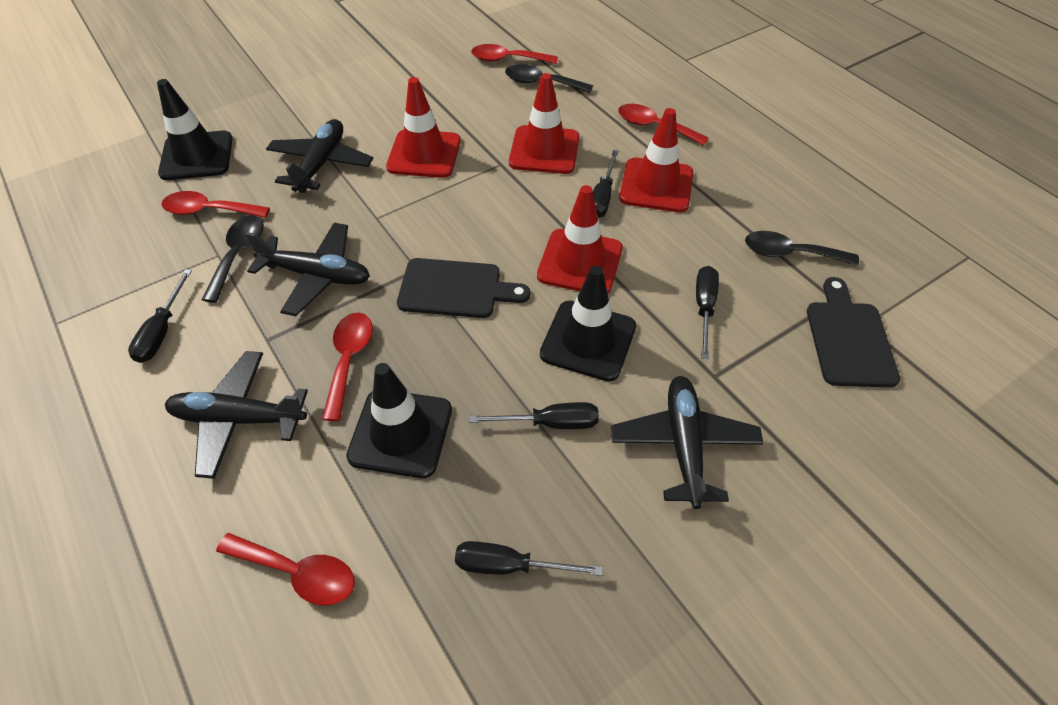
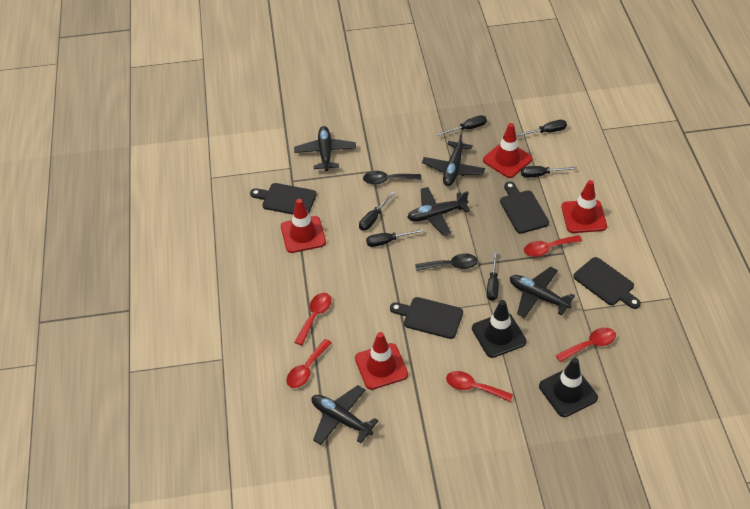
black cutting board: 2 -> 4
black plane: 4 -> 5
black screwdriver: 5 -> 6
black spoon: 3 -> 2
black traffic cone: 3 -> 2

